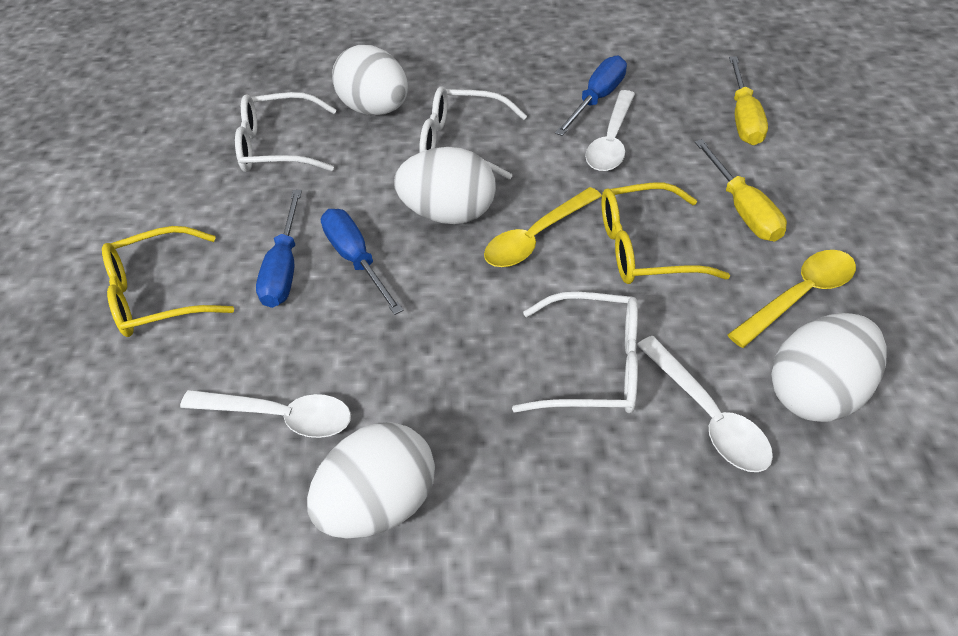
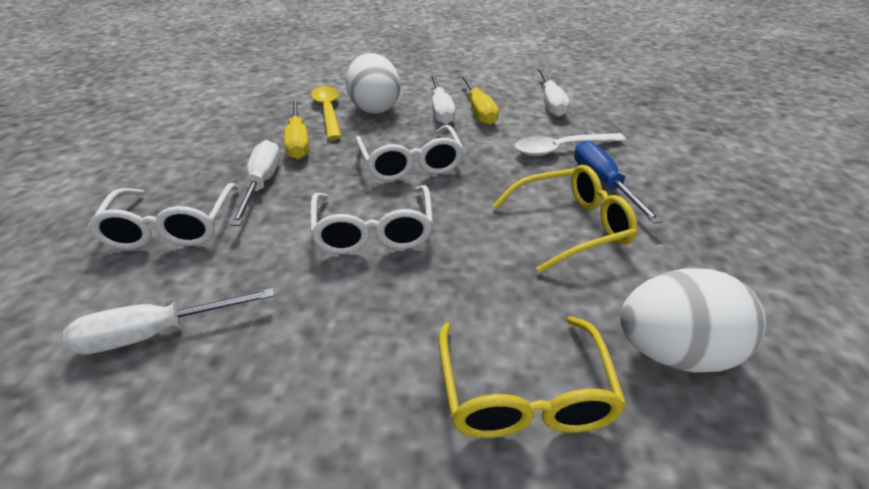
blue screwdriver: 3 -> 1
white egg: 4 -> 2
white screwdriver: 0 -> 4
white spoon: 3 -> 1
yellow spoon: 2 -> 1

